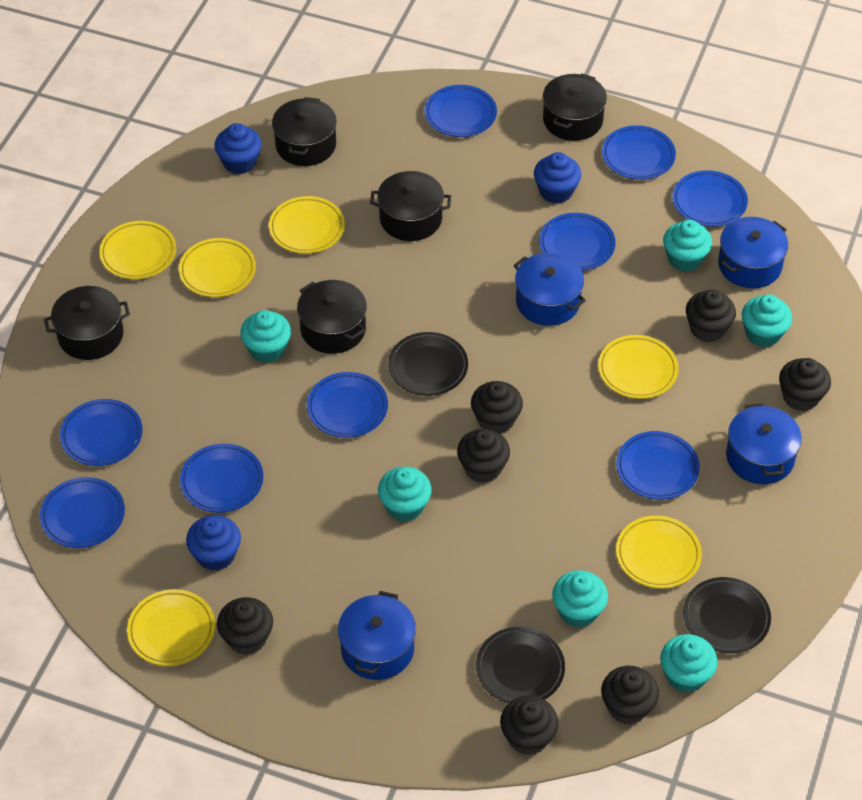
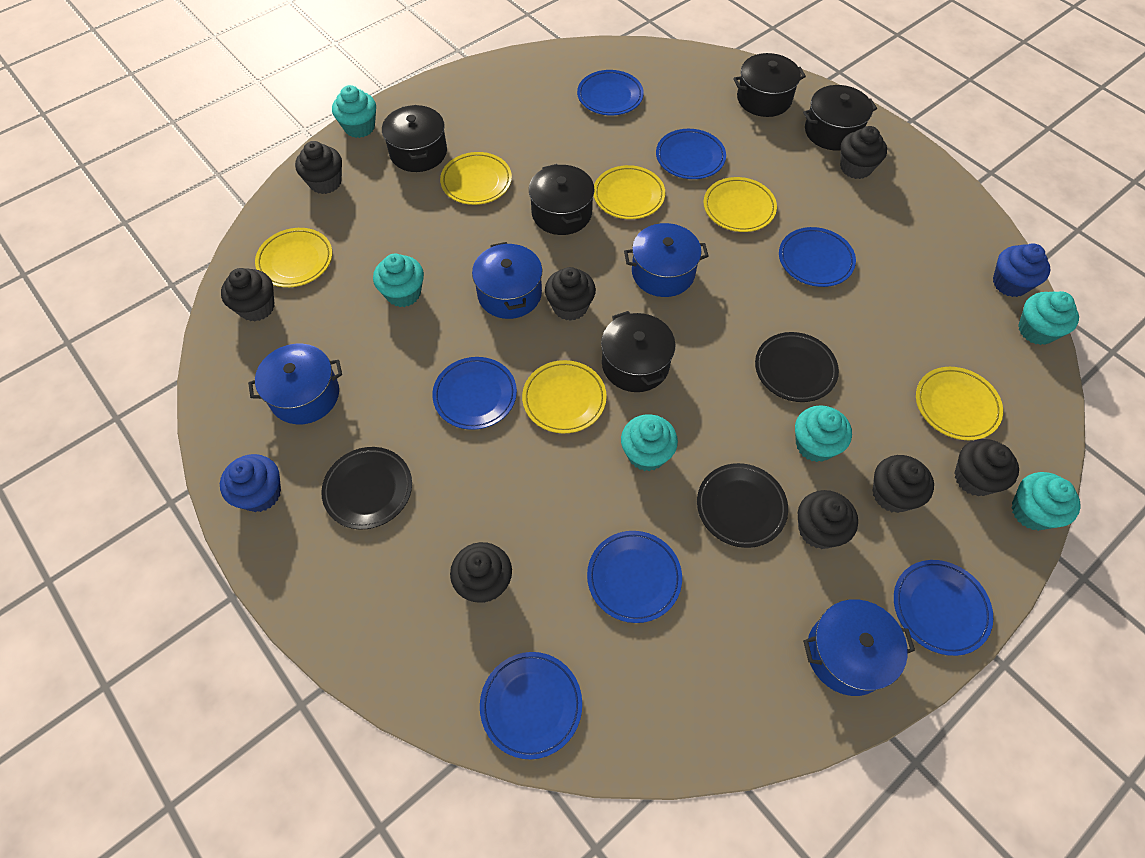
black cupcake: 7 -> 8
blue cupcake: 3 -> 2
blue plate: 9 -> 7

